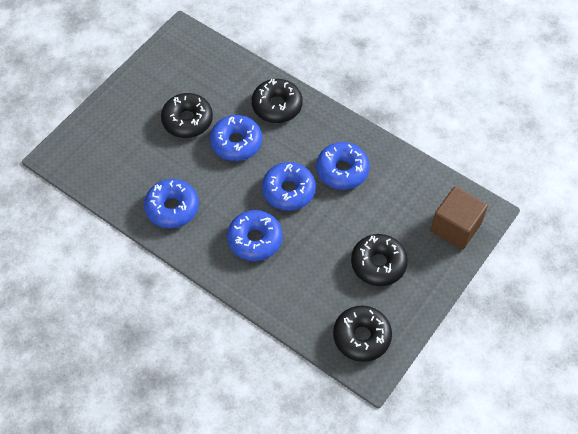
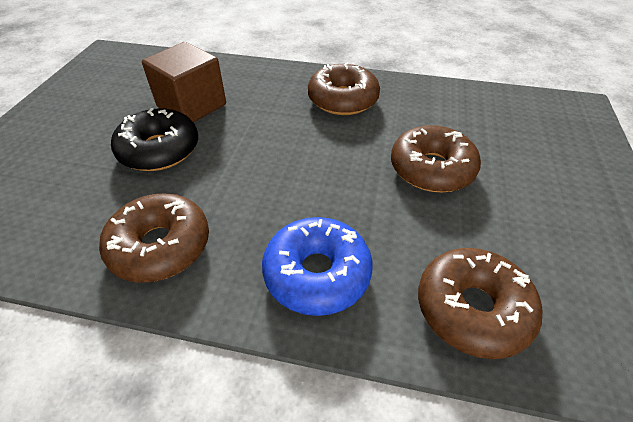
black donut: 4 -> 1
blue donut: 5 -> 1
brown donut: 0 -> 4

